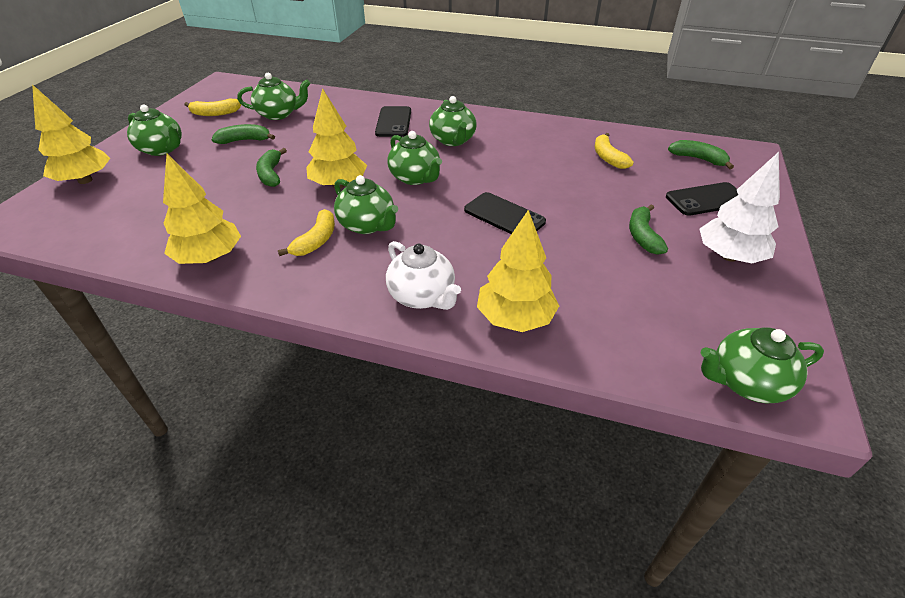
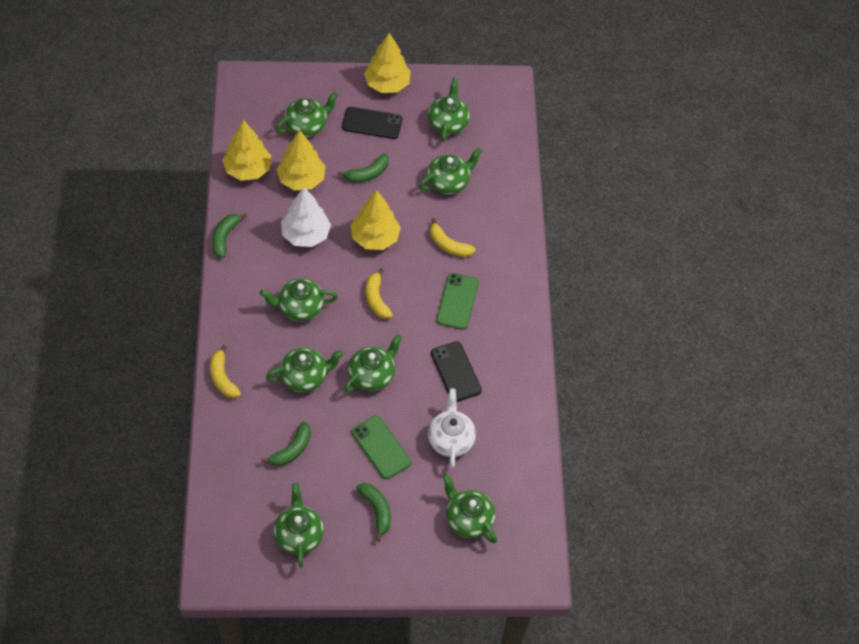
black phone: 3 -> 2
green phone: 0 -> 2
green teapot: 6 -> 8

